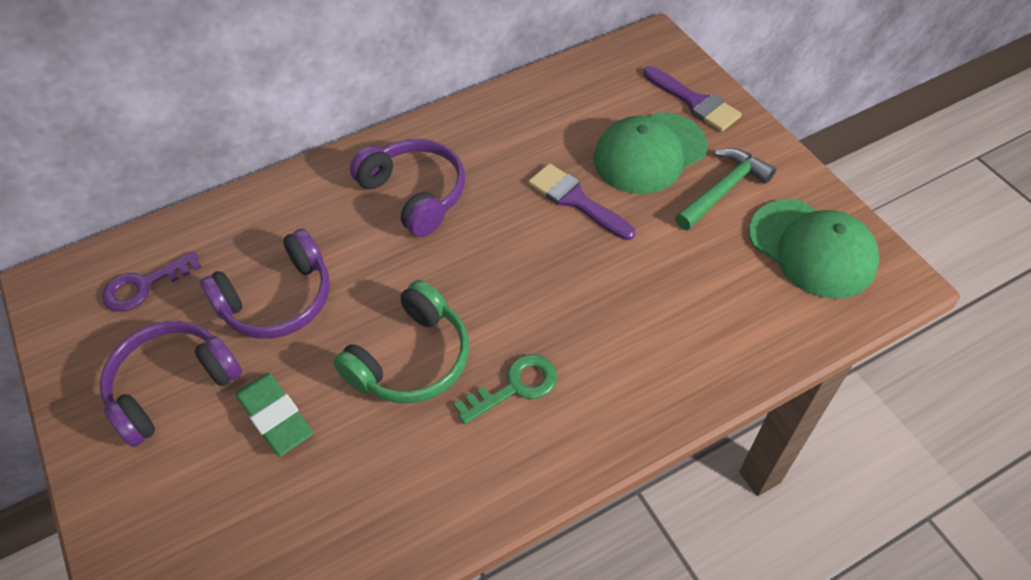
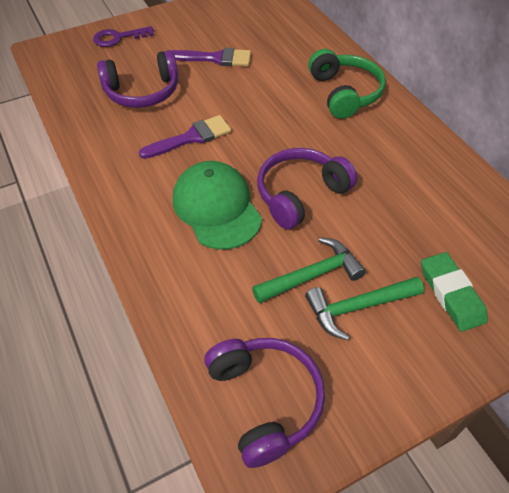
green cap: 2 -> 1
green hammer: 1 -> 2
green key: 1 -> 0

